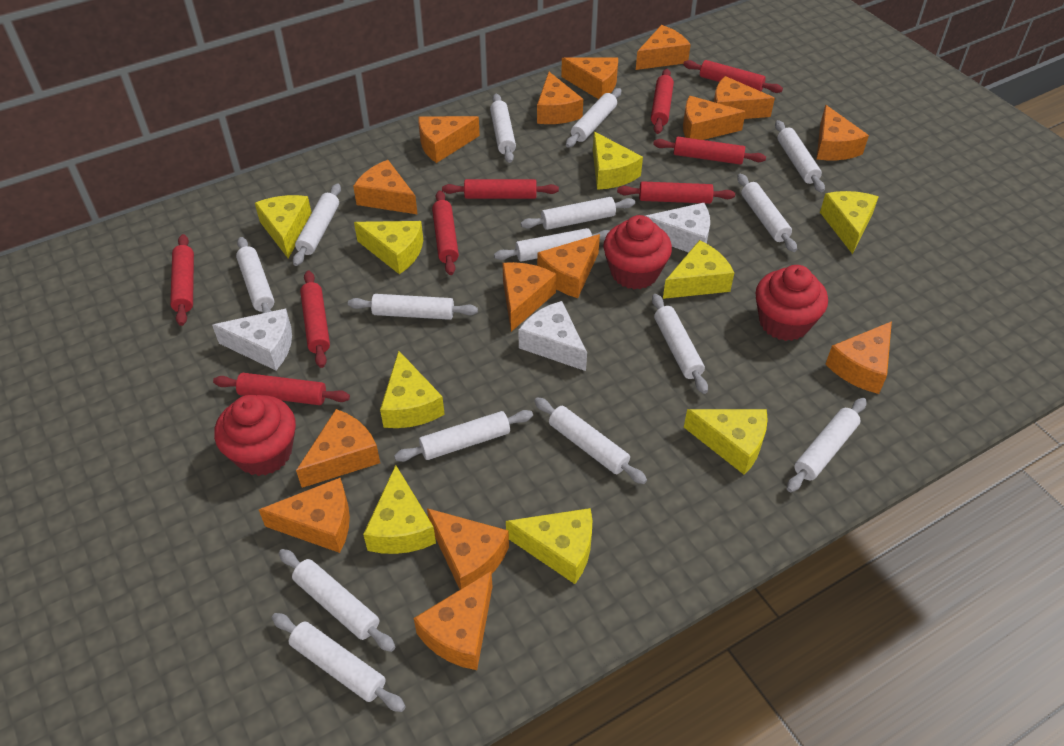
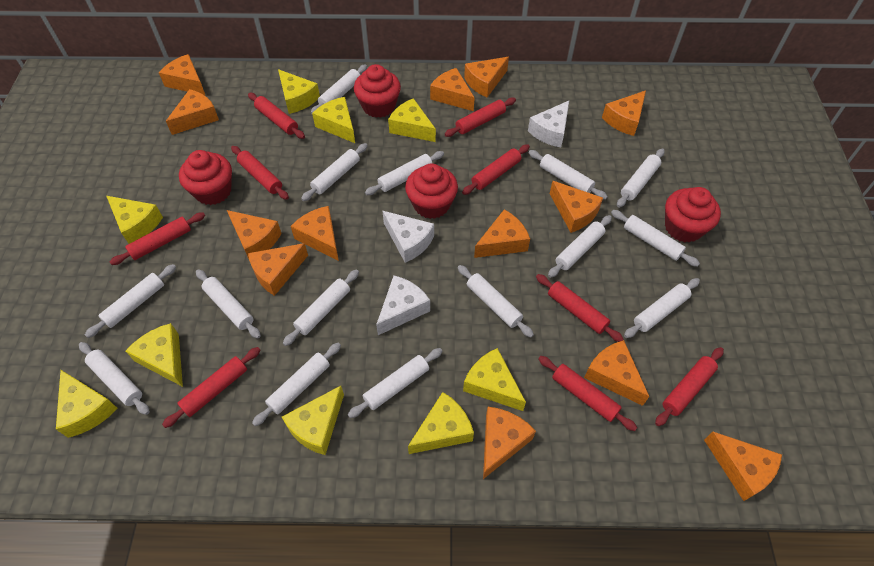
orange cheese: 15 -> 13
red cupcake: 3 -> 4

